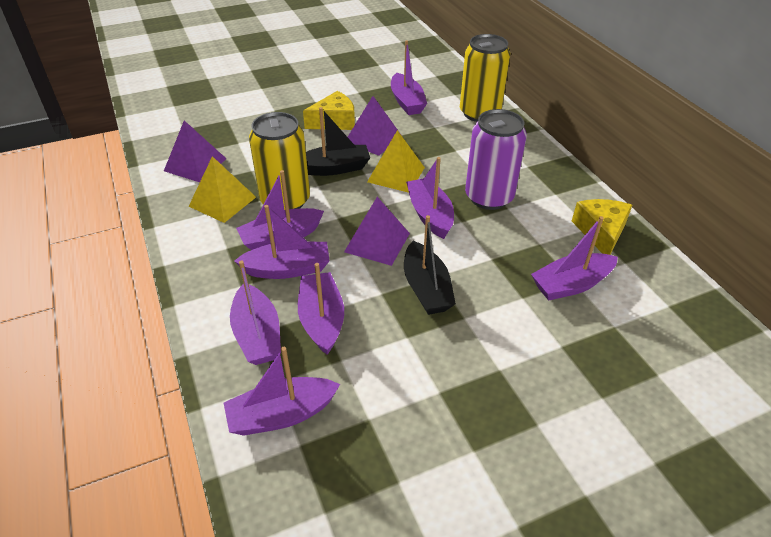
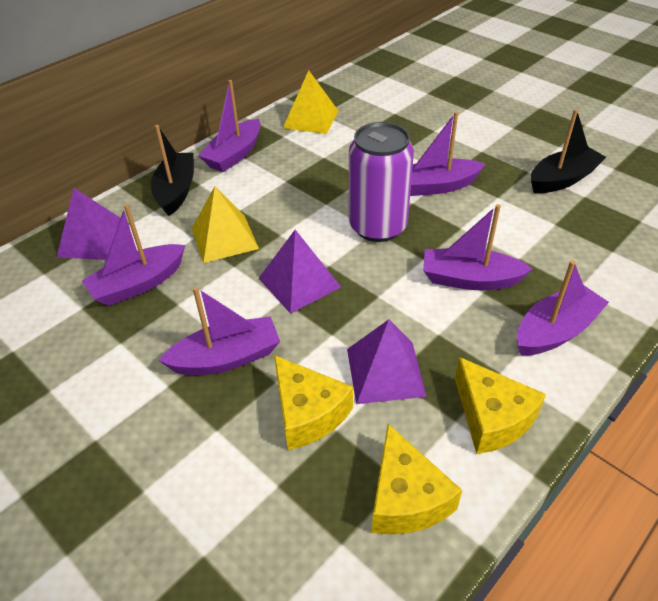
purple boat: 8 -> 6
yellow can: 2 -> 0
yellow cheese: 2 -> 3

